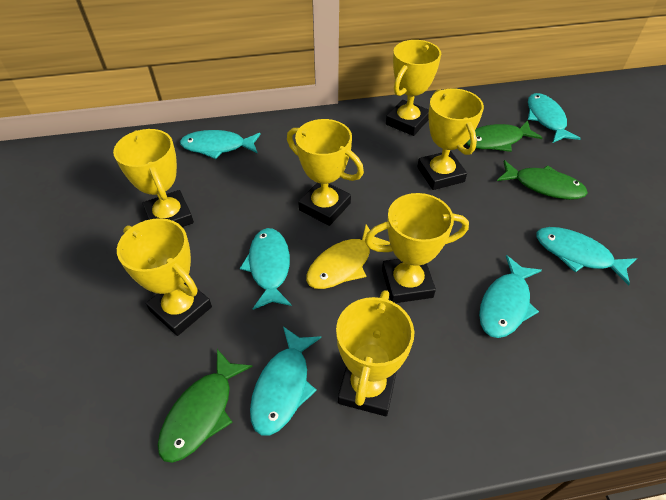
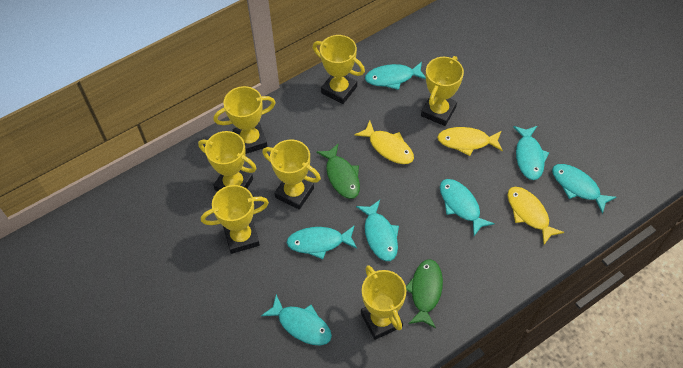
green fish: 3 -> 2
turquoise fish: 6 -> 7
yellow fish: 1 -> 3

